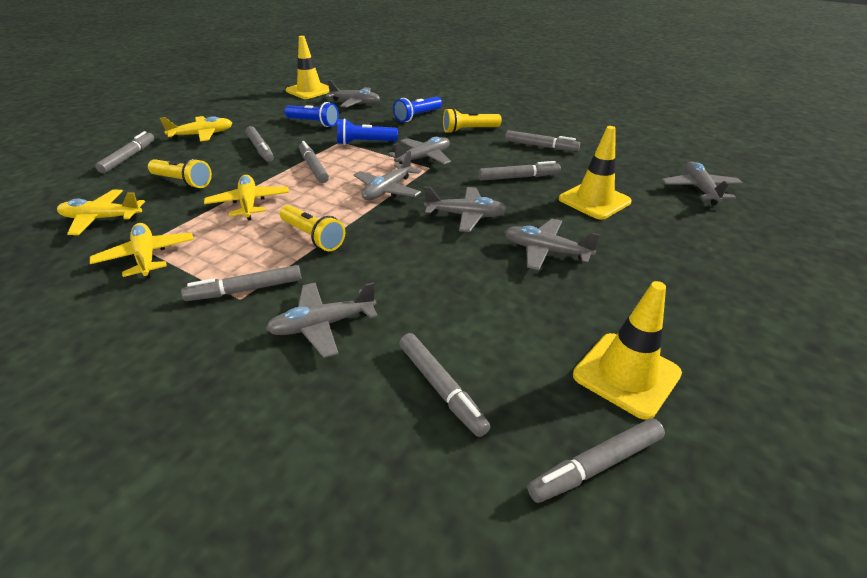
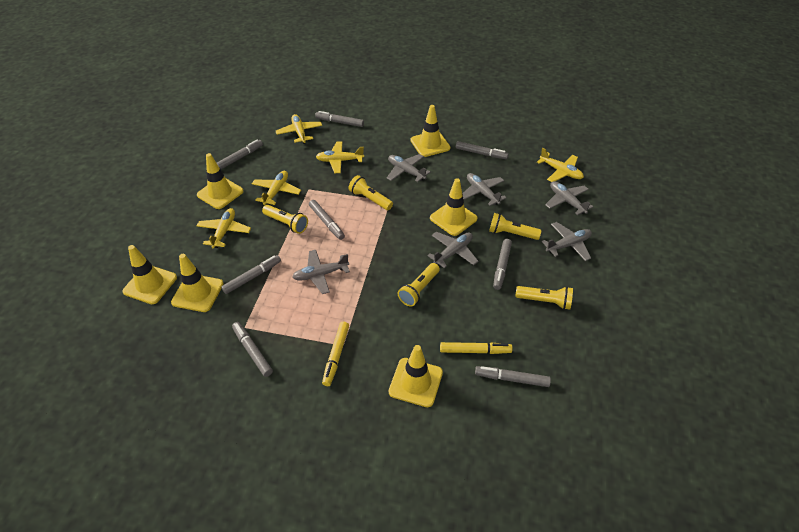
blue flashlight: 3 -> 0
grey plane: 7 -> 6
yellow flashlight: 3 -> 5
yellow marker: 0 -> 2
yellow plane: 4 -> 5
yellow traffic cone: 3 -> 6

